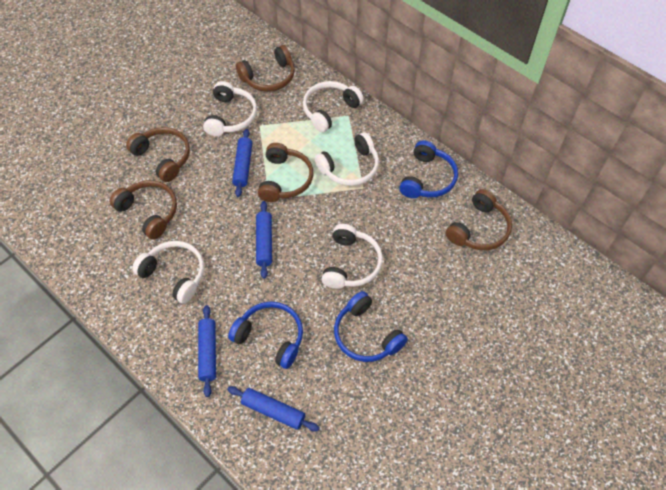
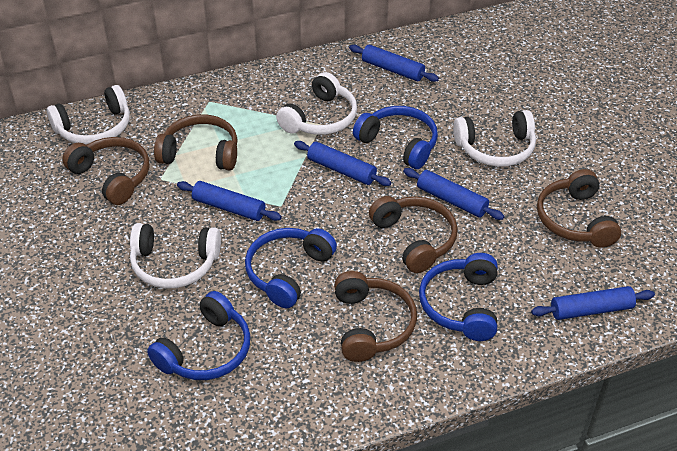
blue headphones: 3 -> 4
blue rolling pin: 4 -> 5
white headphones: 5 -> 4

